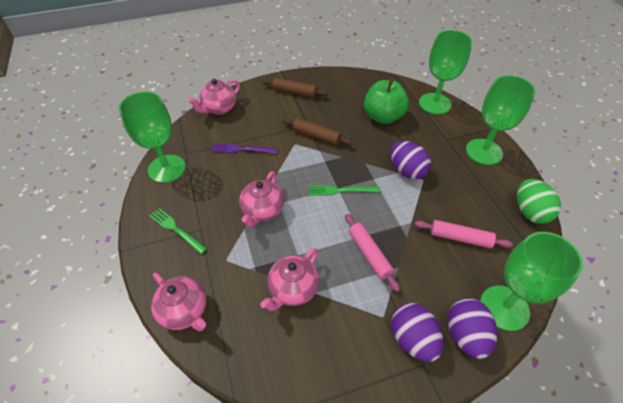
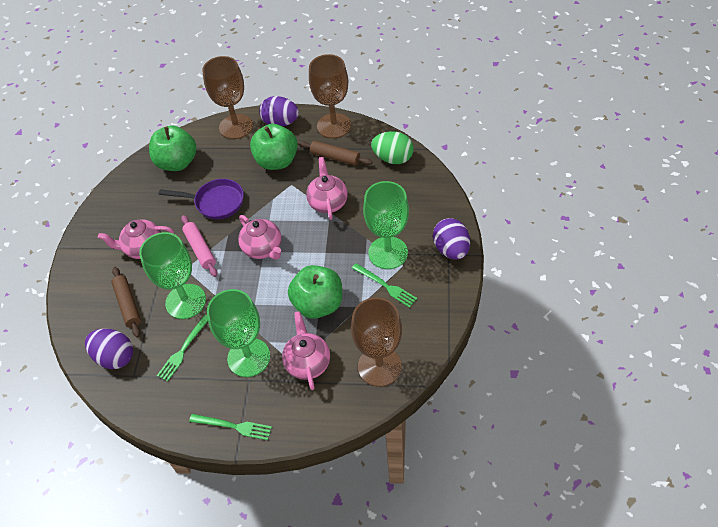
brown goblet: 0 -> 3
green apple: 1 -> 3
green fork: 2 -> 3
green goblet: 4 -> 3
pink rolling pin: 2 -> 1
purple fork: 1 -> 0
purple pan: 0 -> 1

